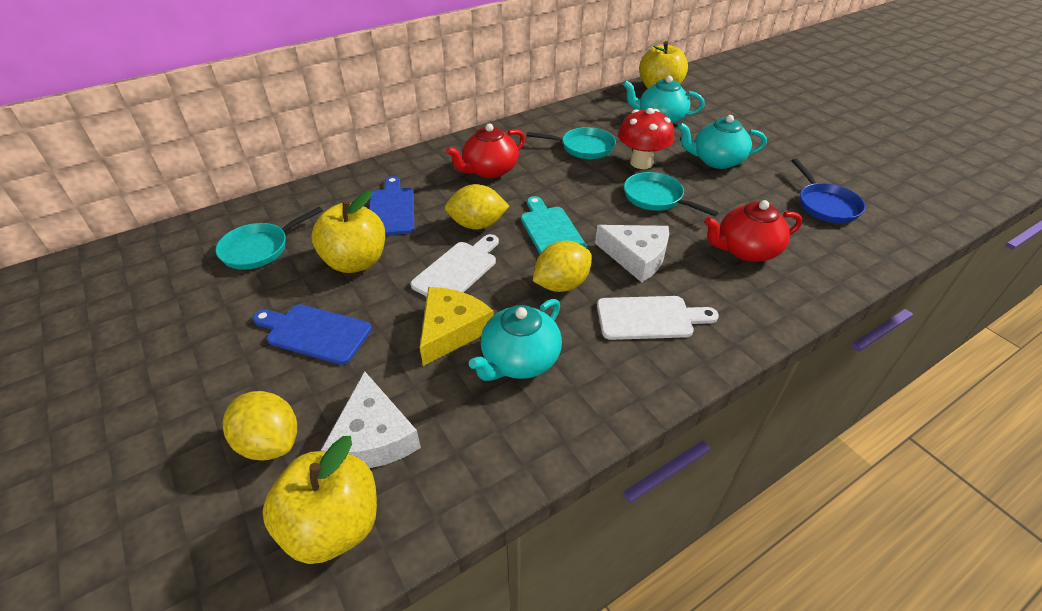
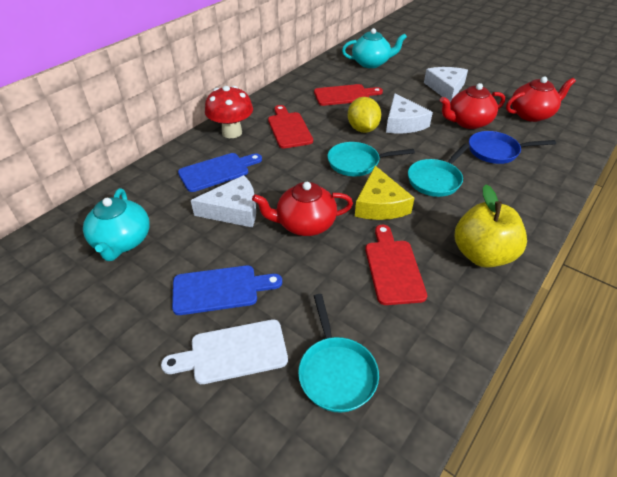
red cutting board: 0 -> 3
red teapot: 2 -> 3
turquoise cutting board: 1 -> 0
turquoise teapot: 3 -> 2
white cheese: 2 -> 3
white cutting board: 2 -> 1
yellow apple: 3 -> 1
yellow lemon: 3 -> 1

